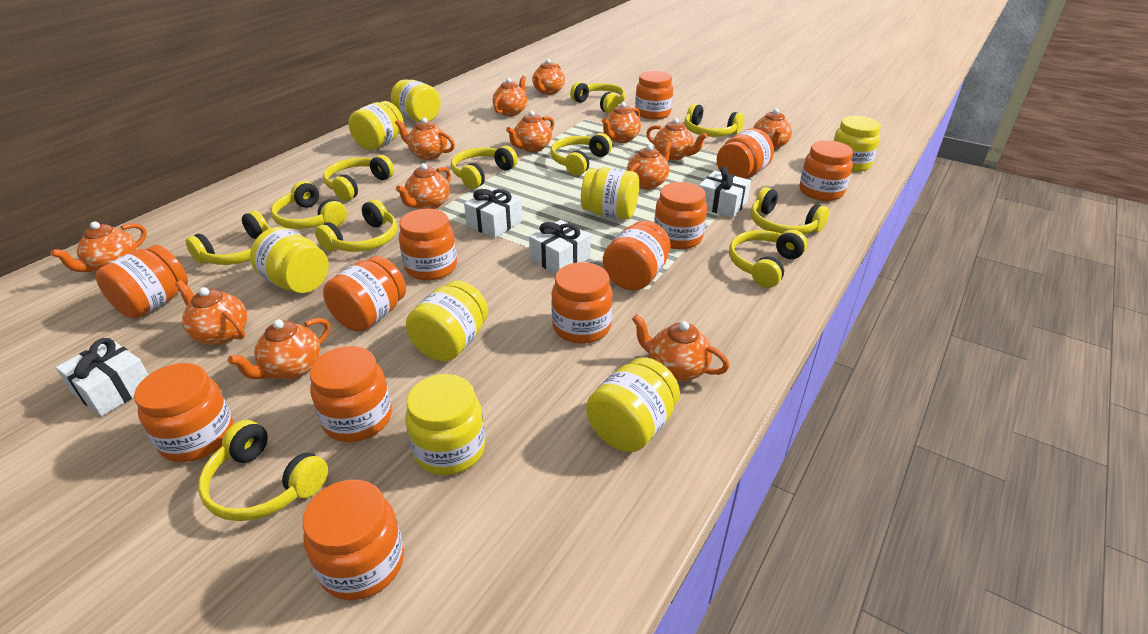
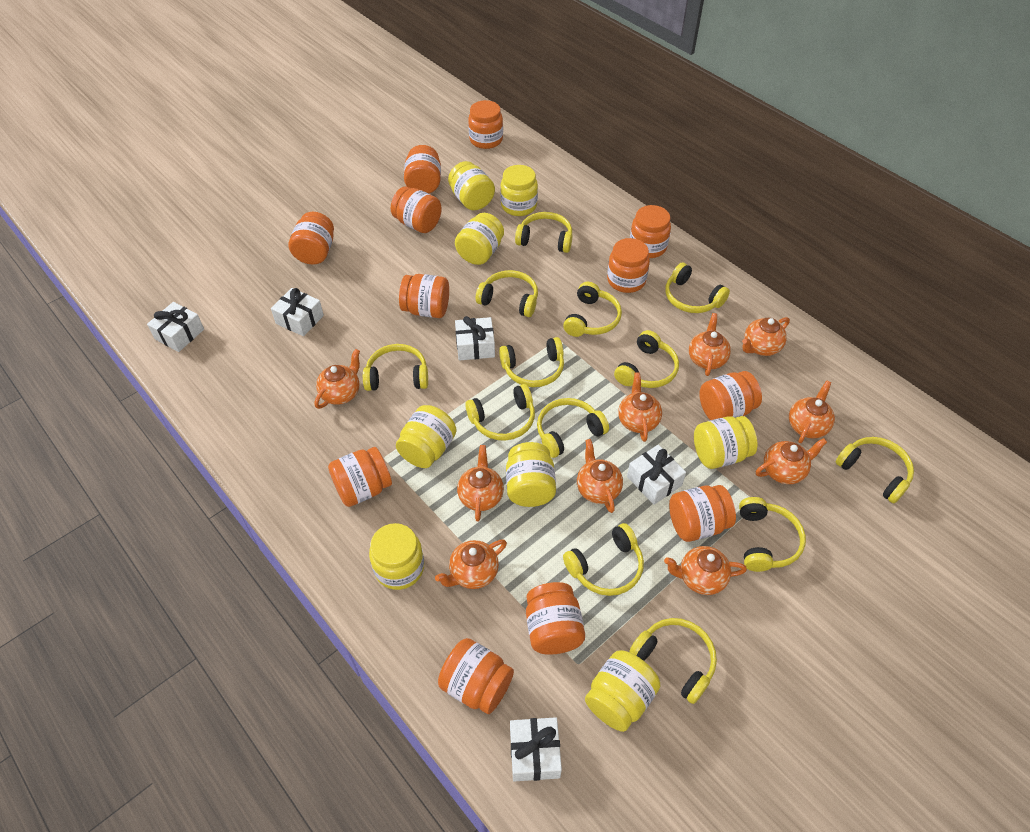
orange teapot: 13 -> 10
white gift: 4 -> 5
yellow headphones: 11 -> 13

